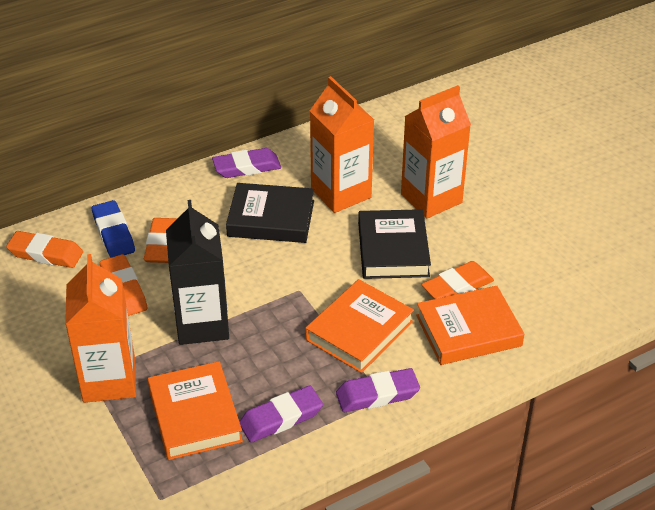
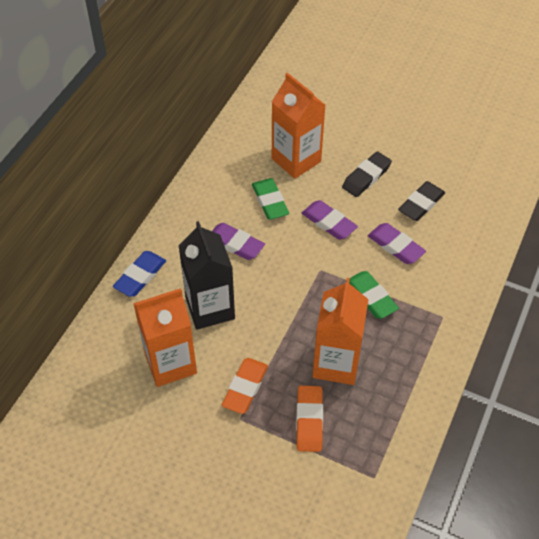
black book: 2 -> 0
black eraser: 0 -> 2
green eraser: 0 -> 2
orange book: 3 -> 0
orange eraser: 4 -> 2

